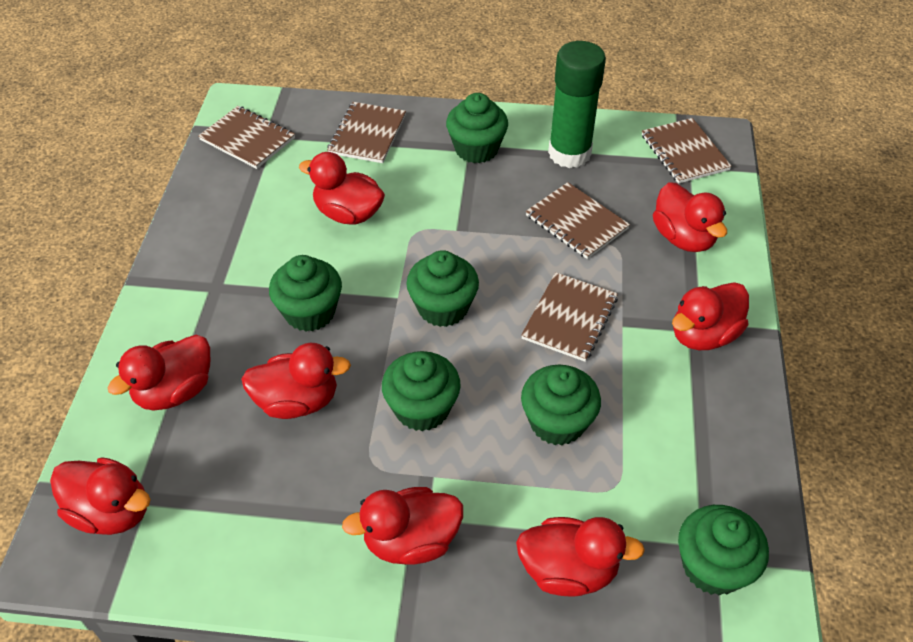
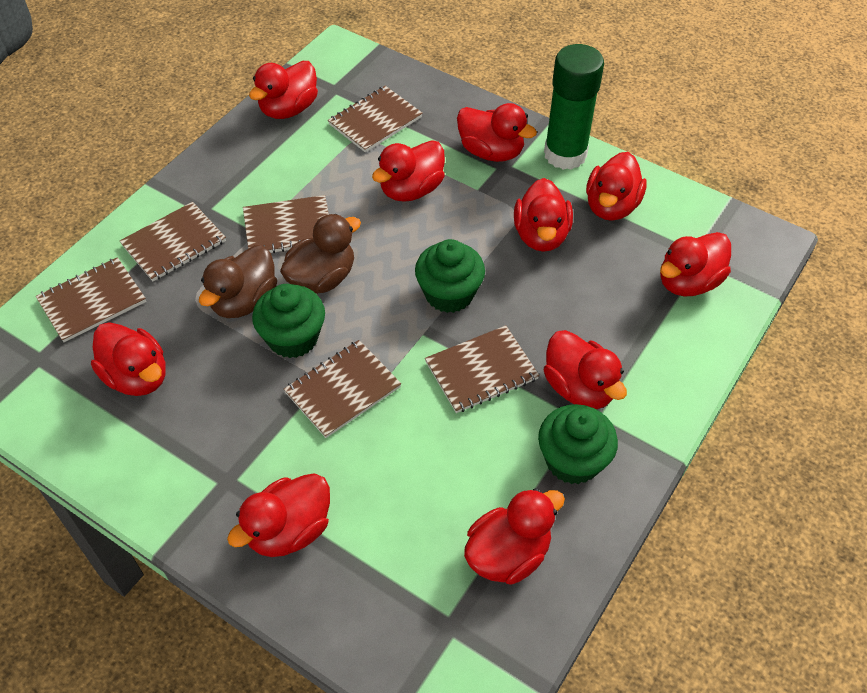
brown duck: 0 -> 2
brown notebook: 5 -> 6
green cupcake: 6 -> 3
red duck: 8 -> 10

